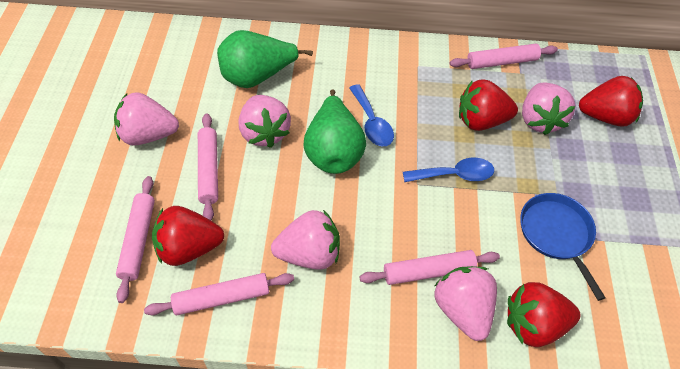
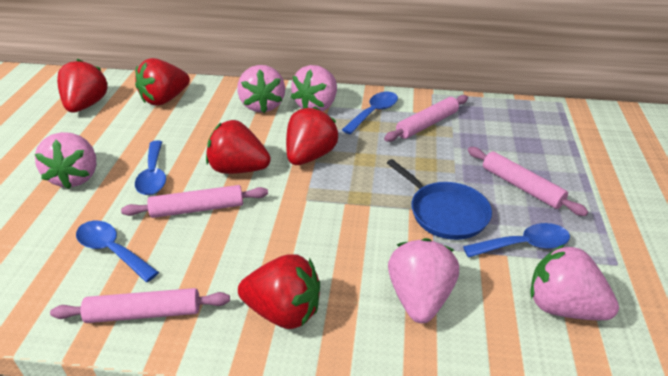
blue spoon: 2 -> 4
green pear: 2 -> 0
pink rolling pin: 5 -> 4
red strawberry: 4 -> 5

